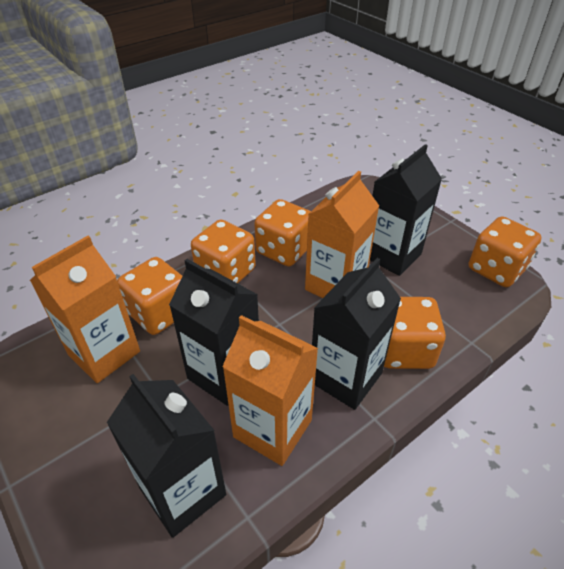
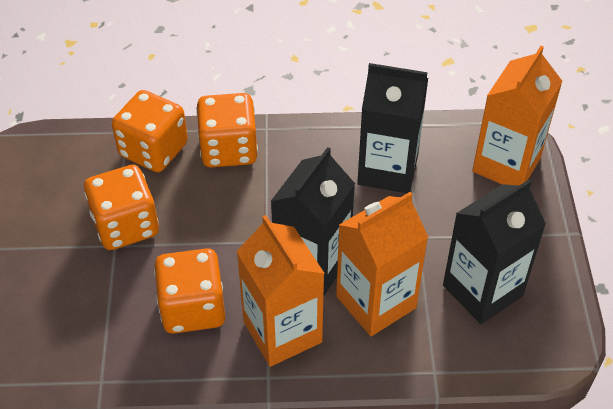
black carton: 4 -> 3
orange dice: 5 -> 4

